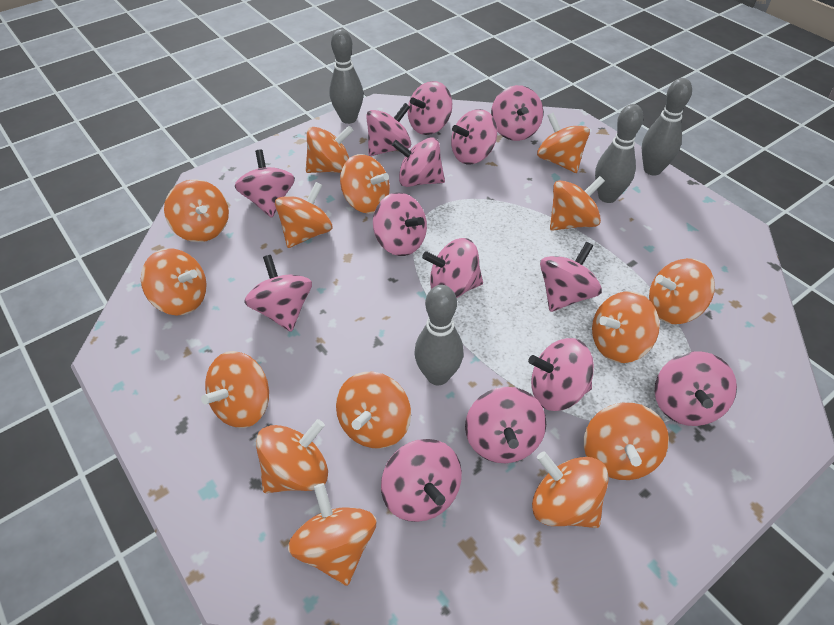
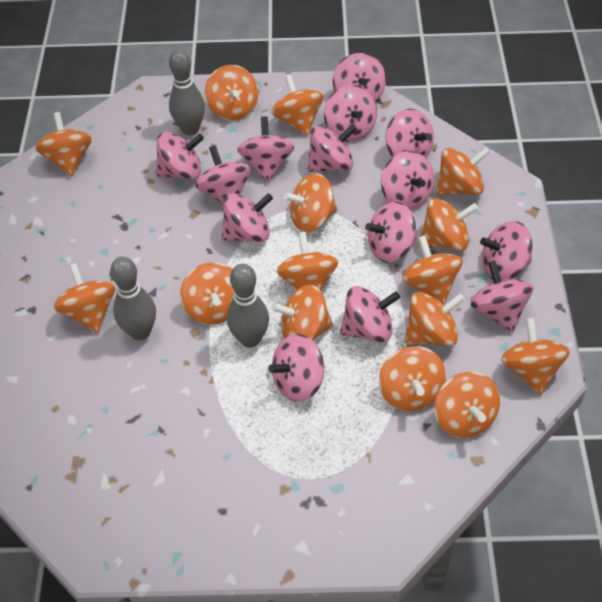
grey bowling pin: 4 -> 3

